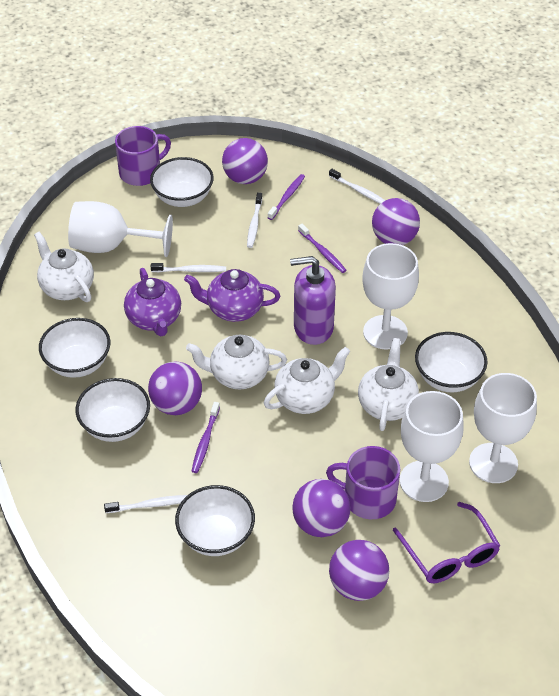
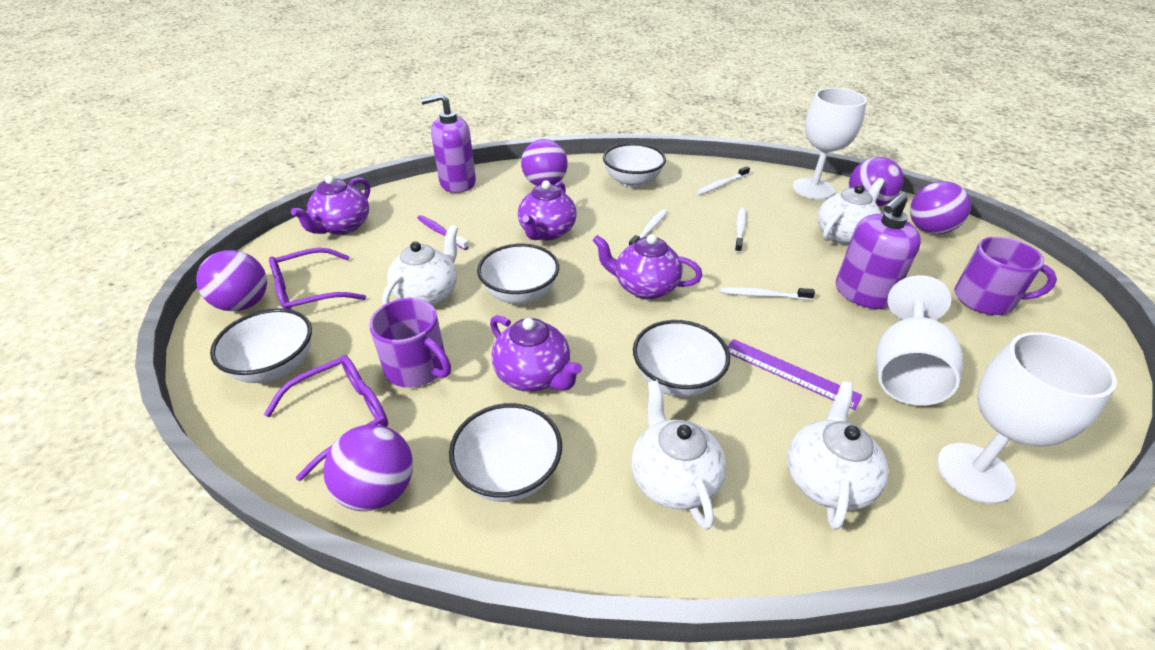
purple glasses: 1 -> 2
purple ruler: 0 -> 1
purple soap dispenser: 1 -> 2
purple teapot: 2 -> 4
purple toothbrush: 3 -> 1
white goblet: 4 -> 3

